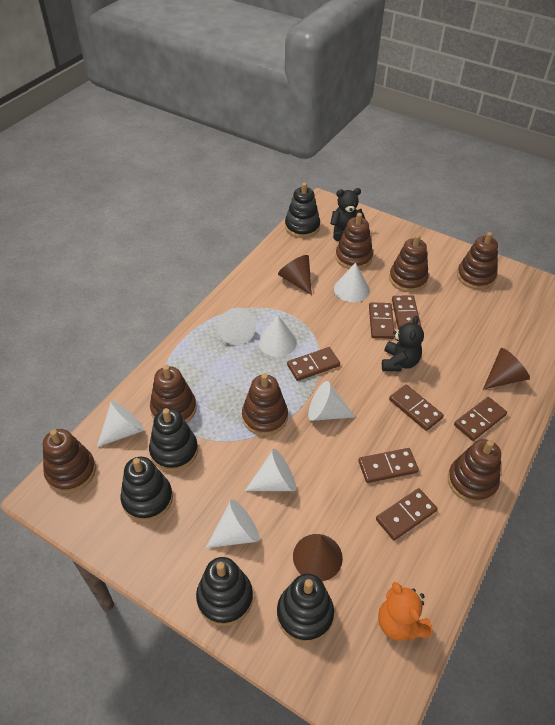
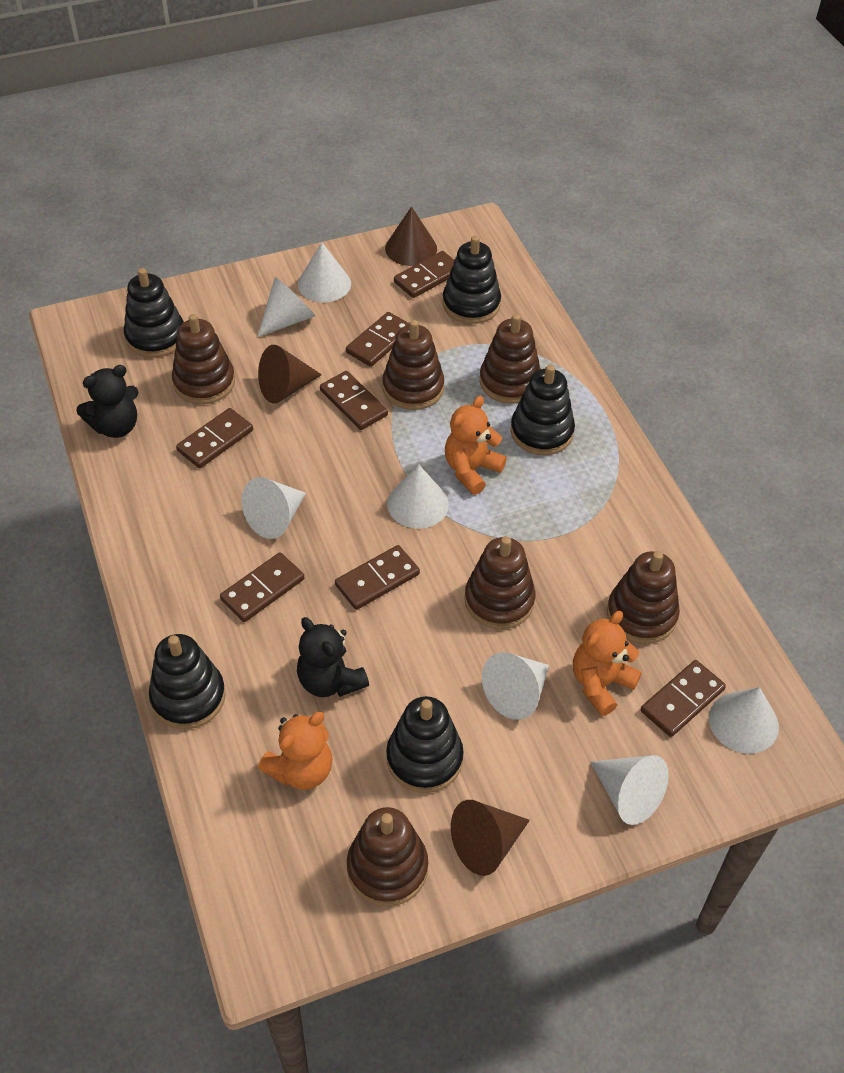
brown stacking toy: 7 -> 6
orange teddy bear: 1 -> 3

